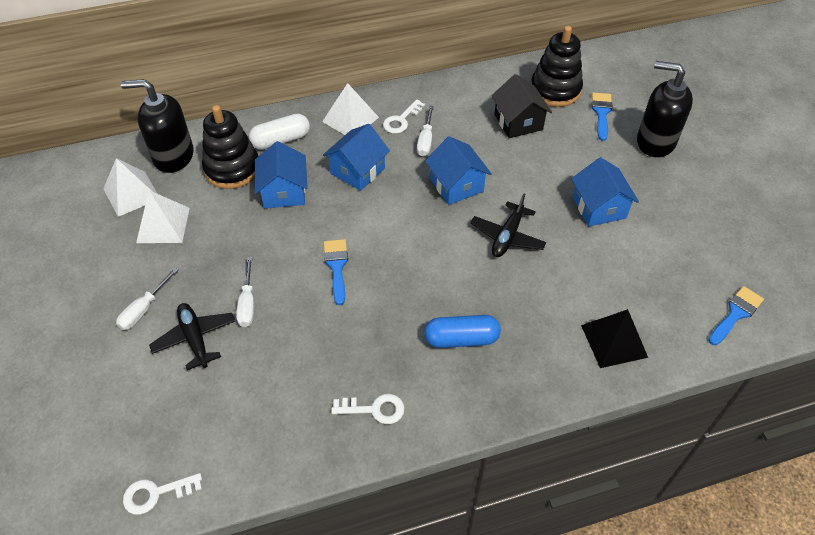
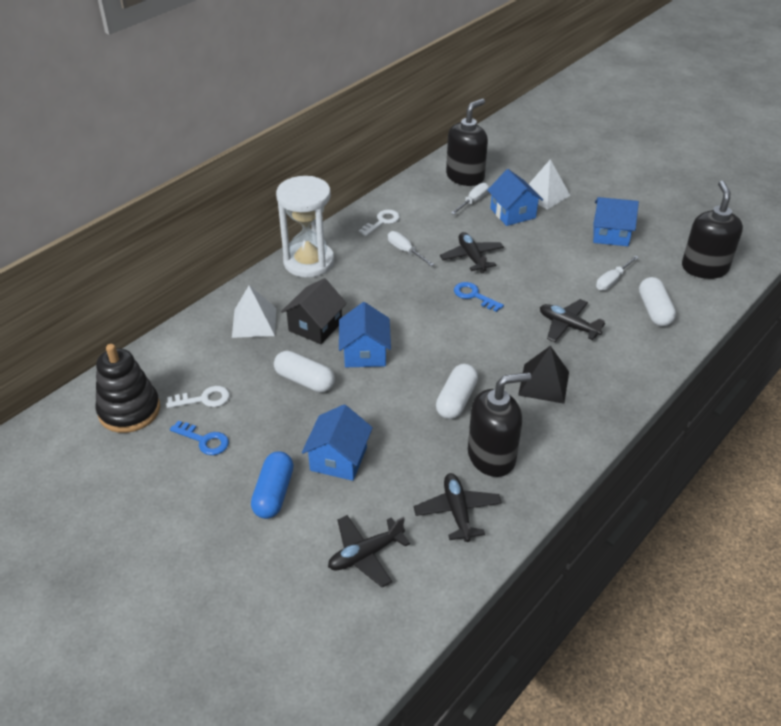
black plane: 2 -> 4
black soap dispenser: 2 -> 3
black stacking toy: 2 -> 1
blue brush: 3 -> 0
blue key: 0 -> 2
white capsule: 1 -> 3
white hourglass: 0 -> 1
white key: 3 -> 2
white pyramid: 3 -> 2

